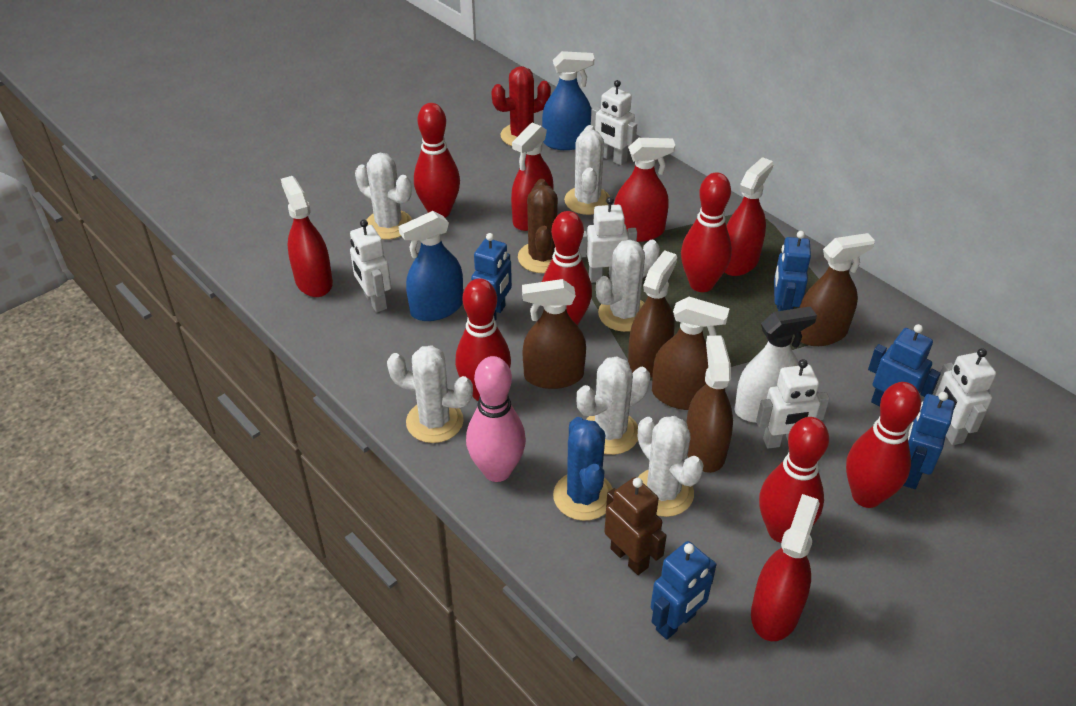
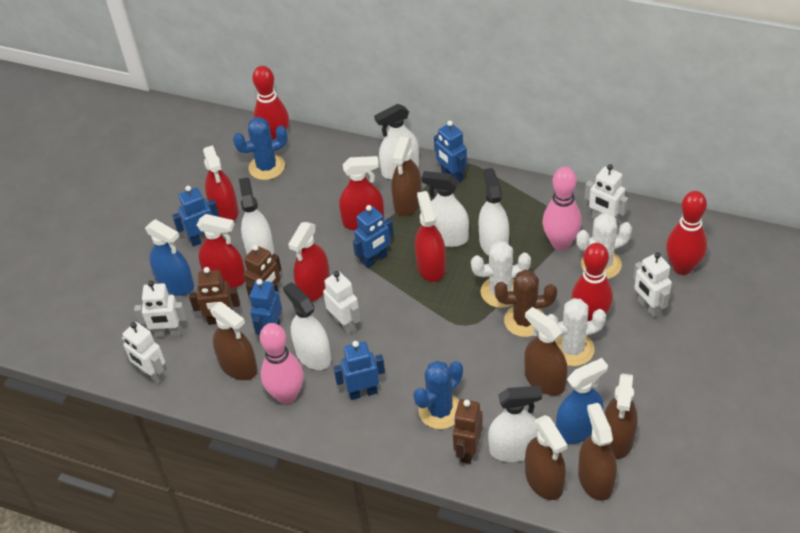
blue cactus: 1 -> 2
brown robot: 1 -> 3
brown spray bottle: 5 -> 6
pink bowling pin: 1 -> 2
red bowling pin: 6 -> 3
red cactus: 1 -> 0
white cactus: 6 -> 3
white spray bottle: 1 -> 6

